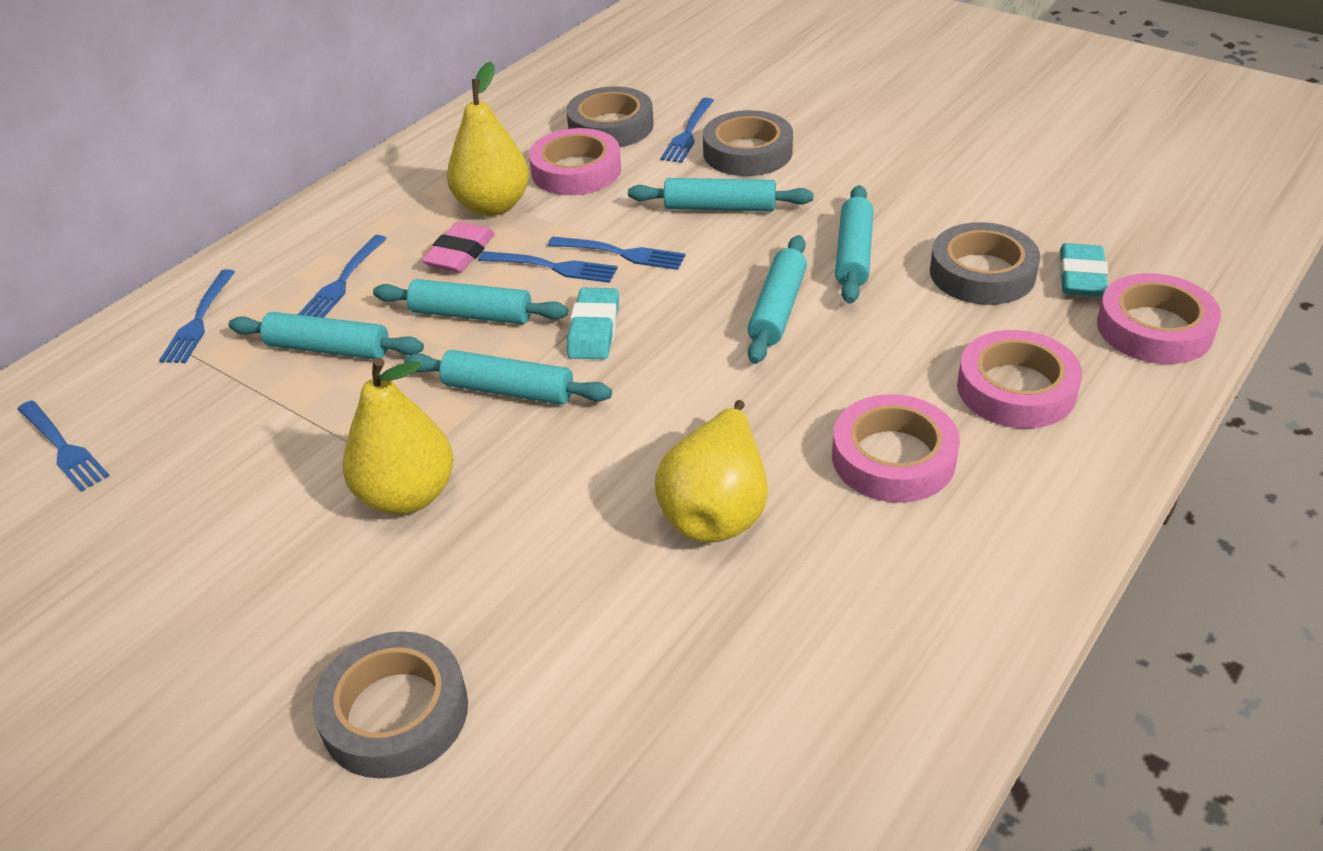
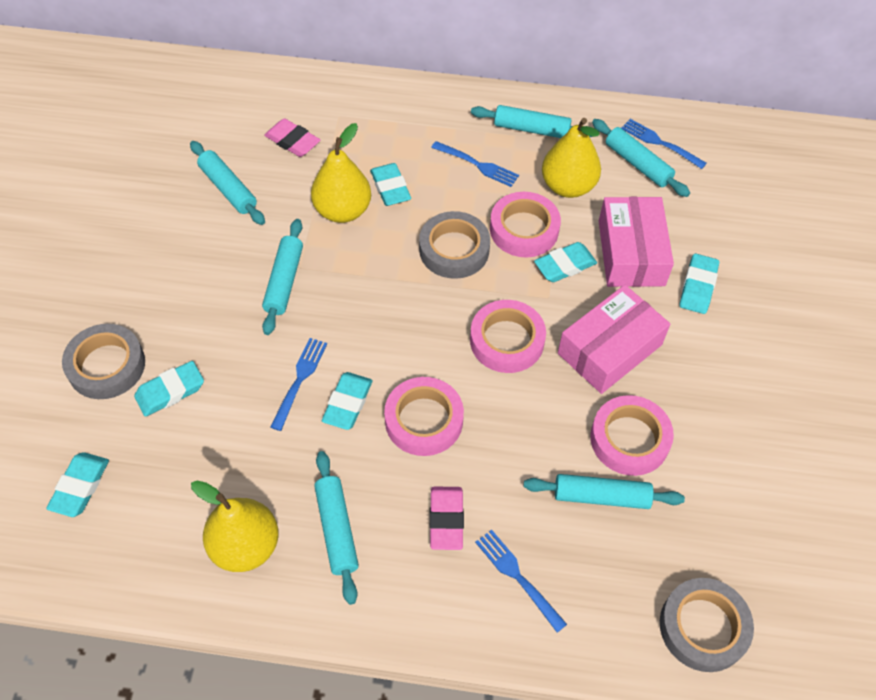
blue fork: 6 -> 4
grey tape: 4 -> 3
pink box: 0 -> 2
pink eraser: 1 -> 2
turquoise eraser: 2 -> 6

